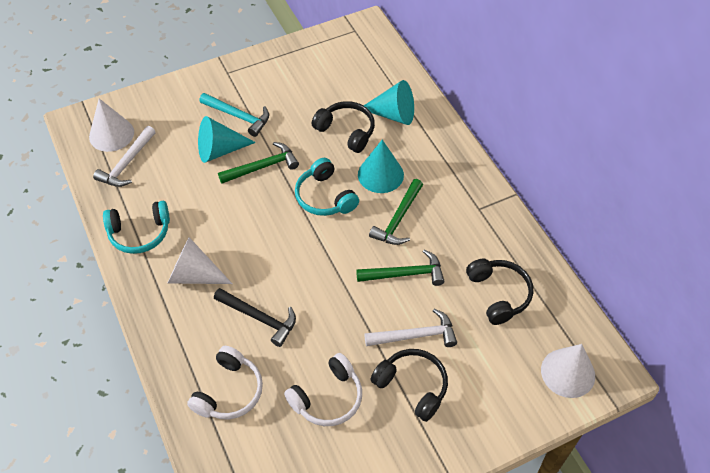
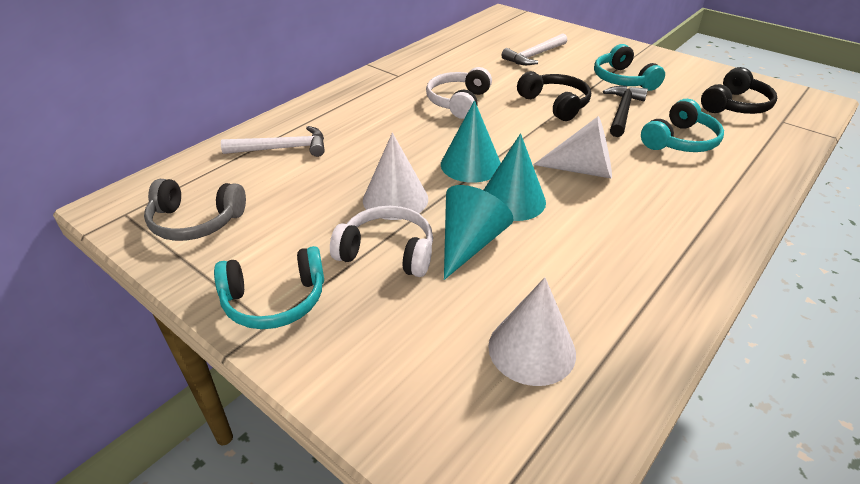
black headphones: 3 -> 2
green hammer: 3 -> 0
grey headphones: 0 -> 1
turquoise hammer: 1 -> 0
turquoise headphones: 2 -> 3

